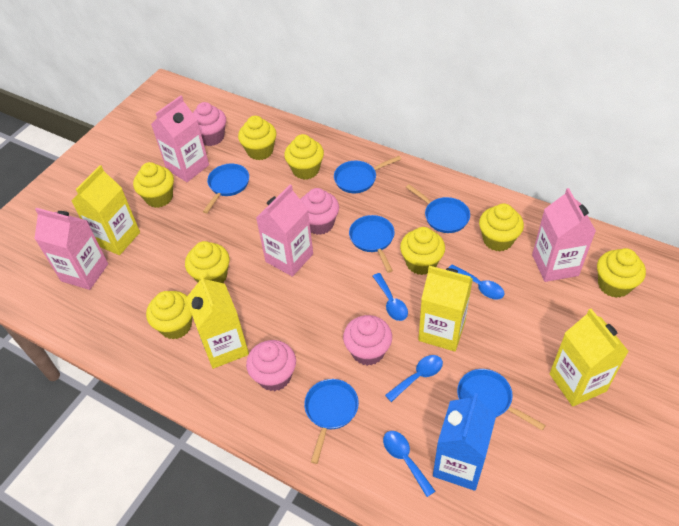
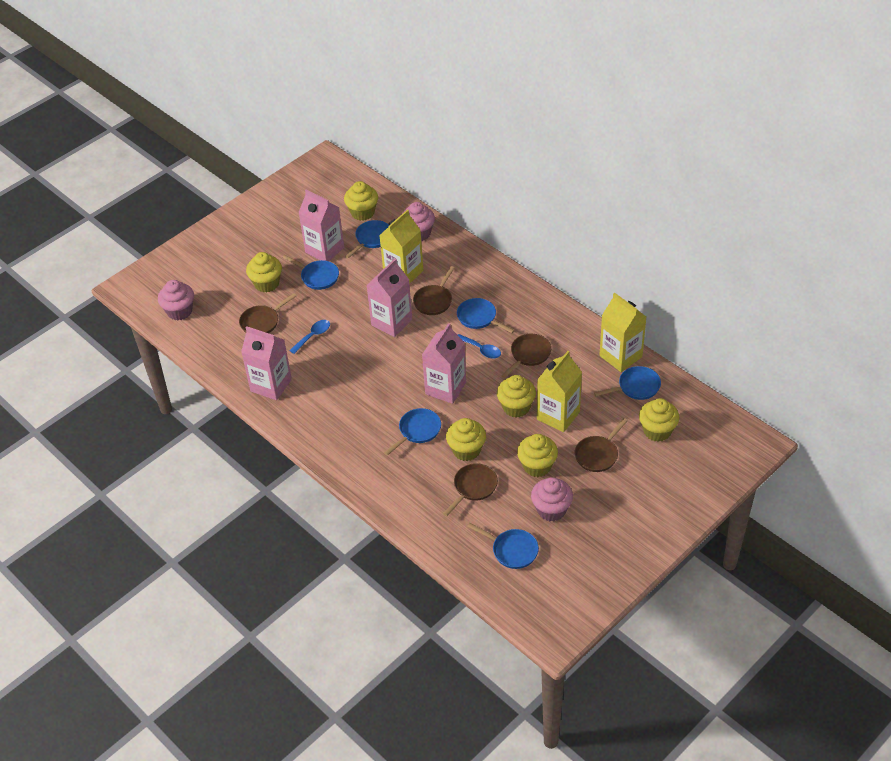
blue carton: 1 -> 0
blue spoon: 4 -> 2
brown pan: 0 -> 5
pink cupcake: 4 -> 3
yellow carton: 4 -> 3
yellow cupcake: 8 -> 6

